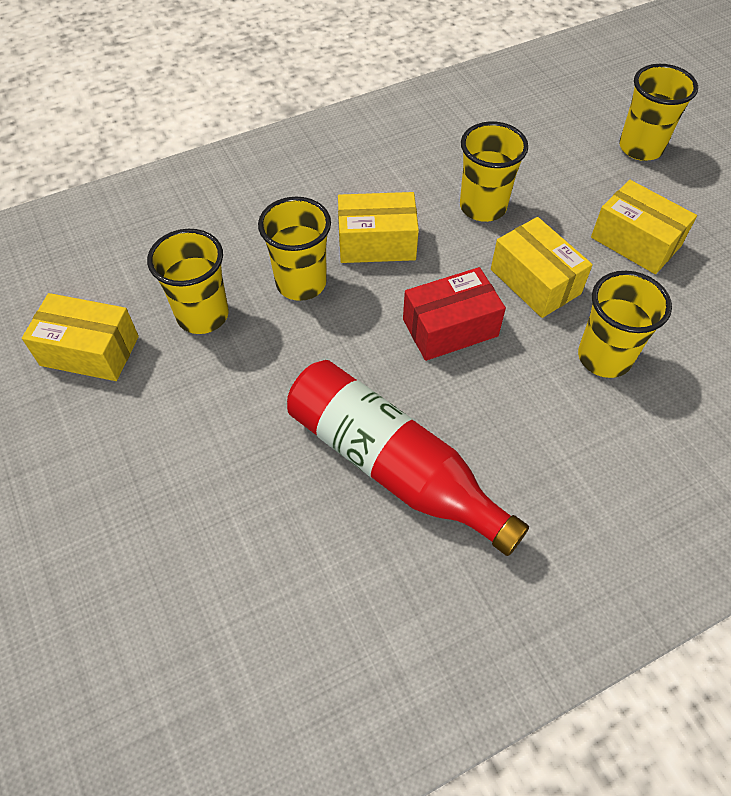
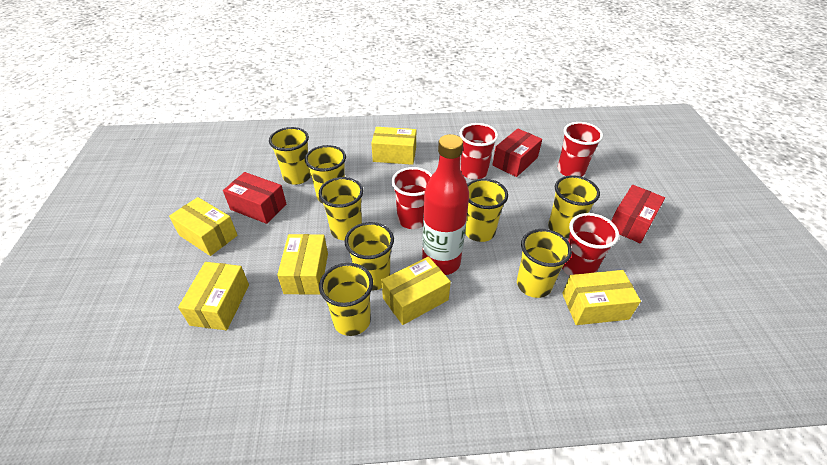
red box: 1 -> 3
red cup: 0 -> 4
yellow box: 4 -> 6
yellow cup: 5 -> 8

